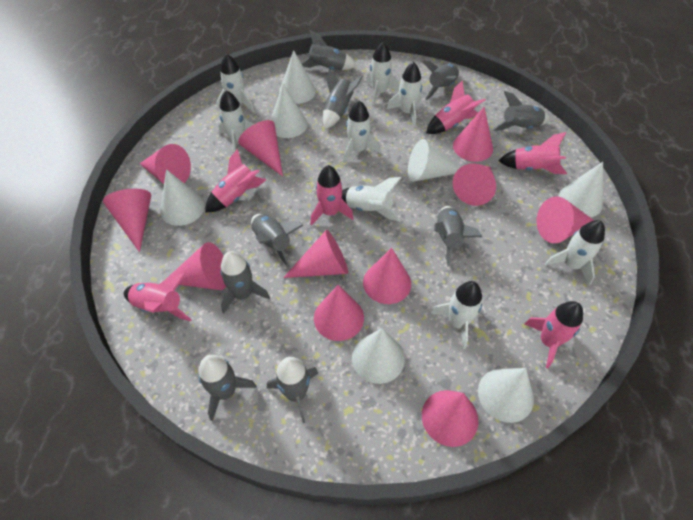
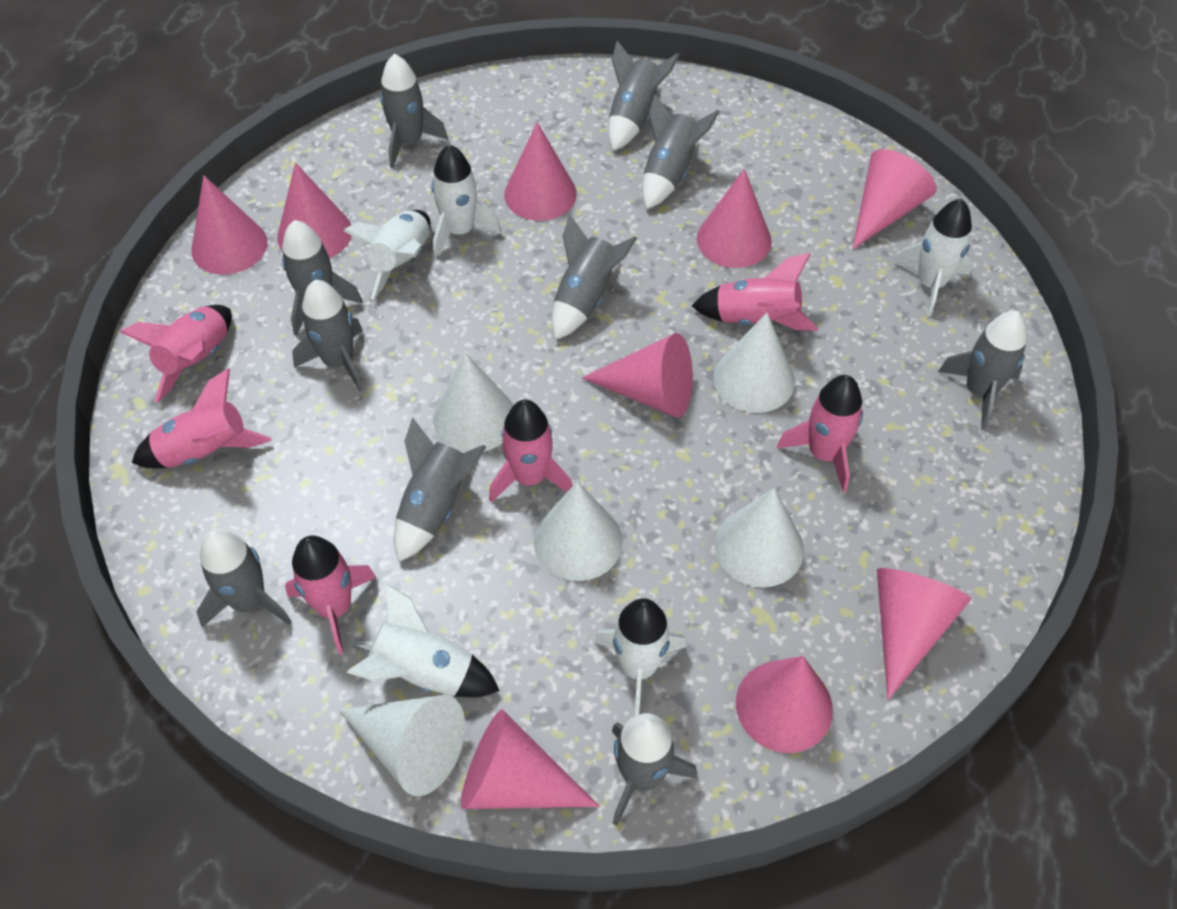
grey rocket: 9 -> 10
pink cone: 11 -> 9
white cone: 7 -> 5
white rocket: 8 -> 5

